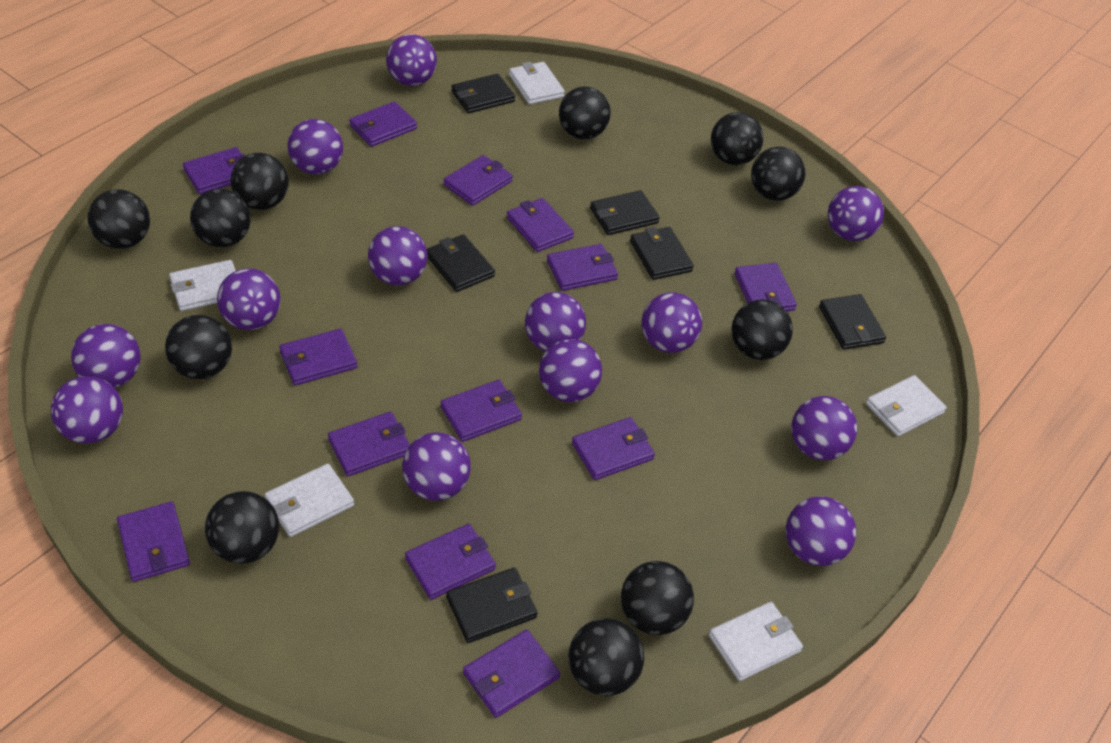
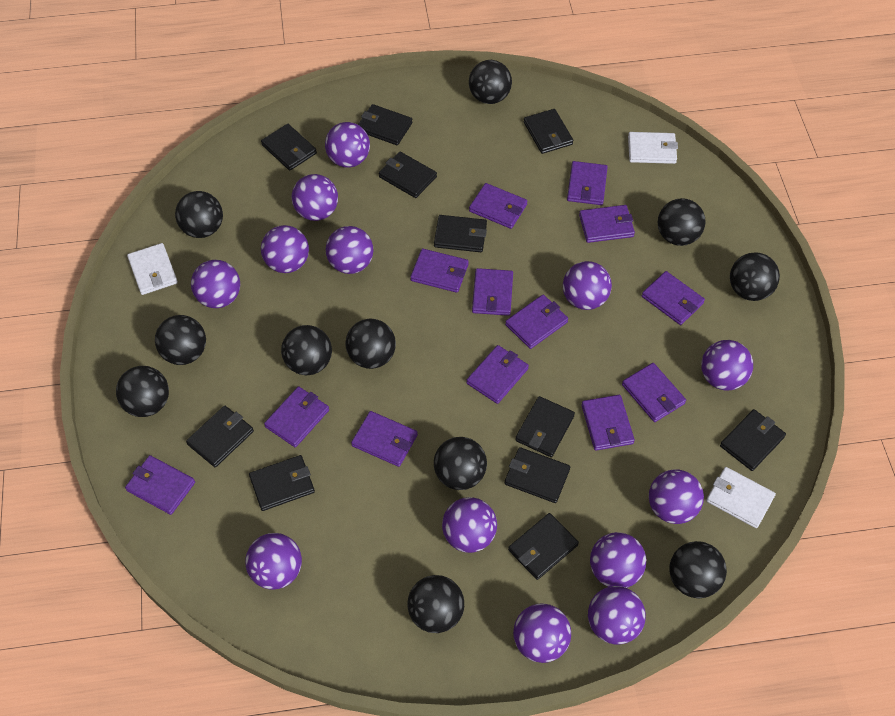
black wallet: 6 -> 11
white wallet: 5 -> 3

